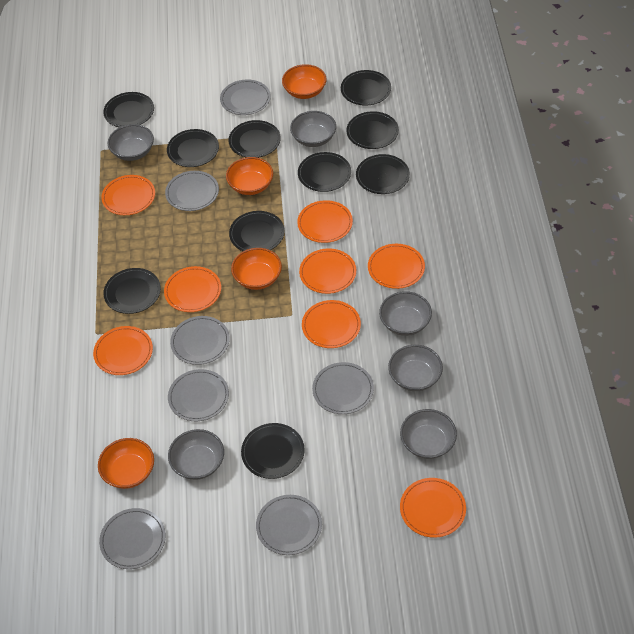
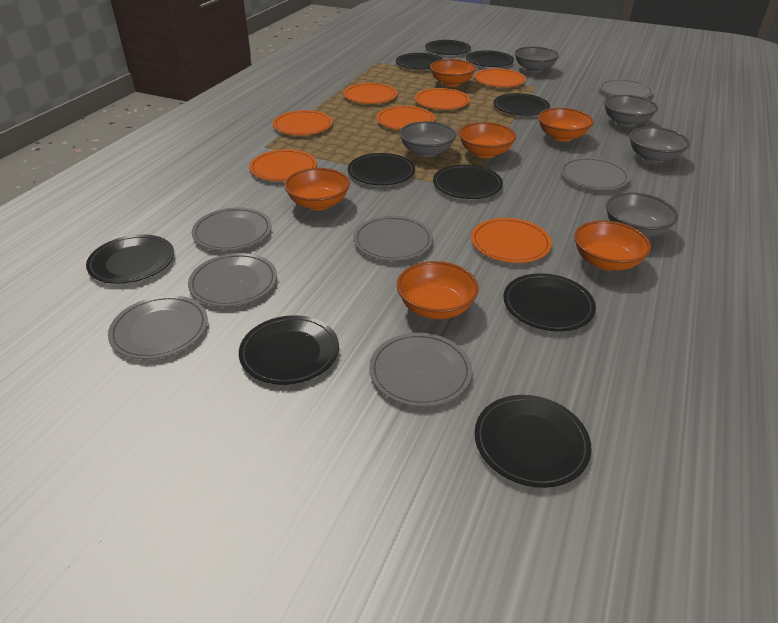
grey bowl: 6 -> 5
orange bowl: 4 -> 6
orange plate: 8 -> 7

